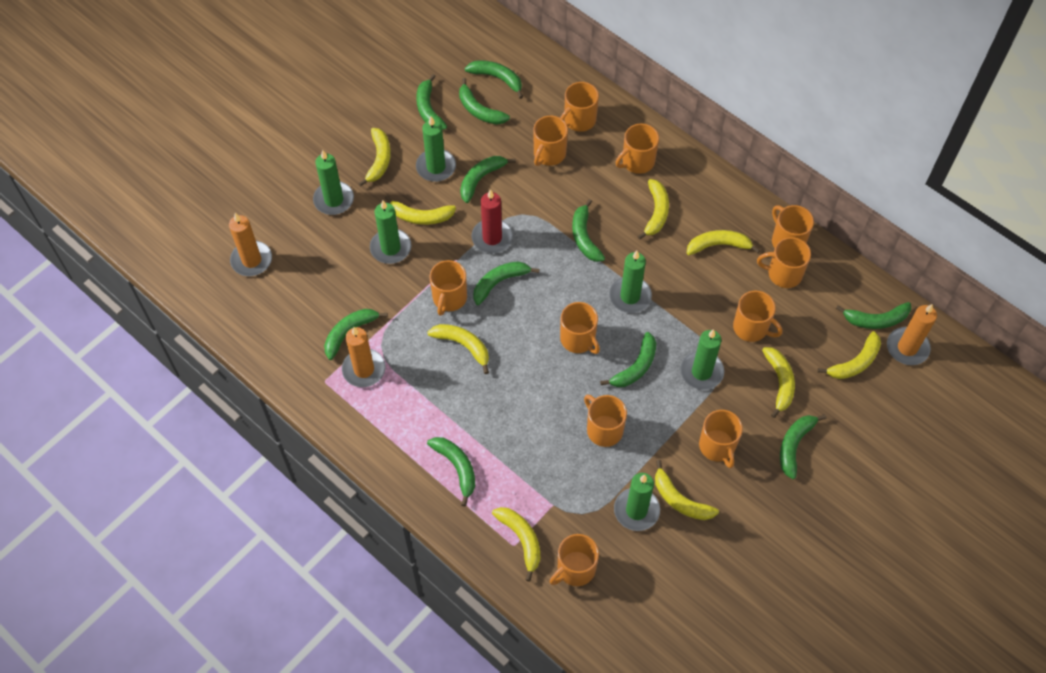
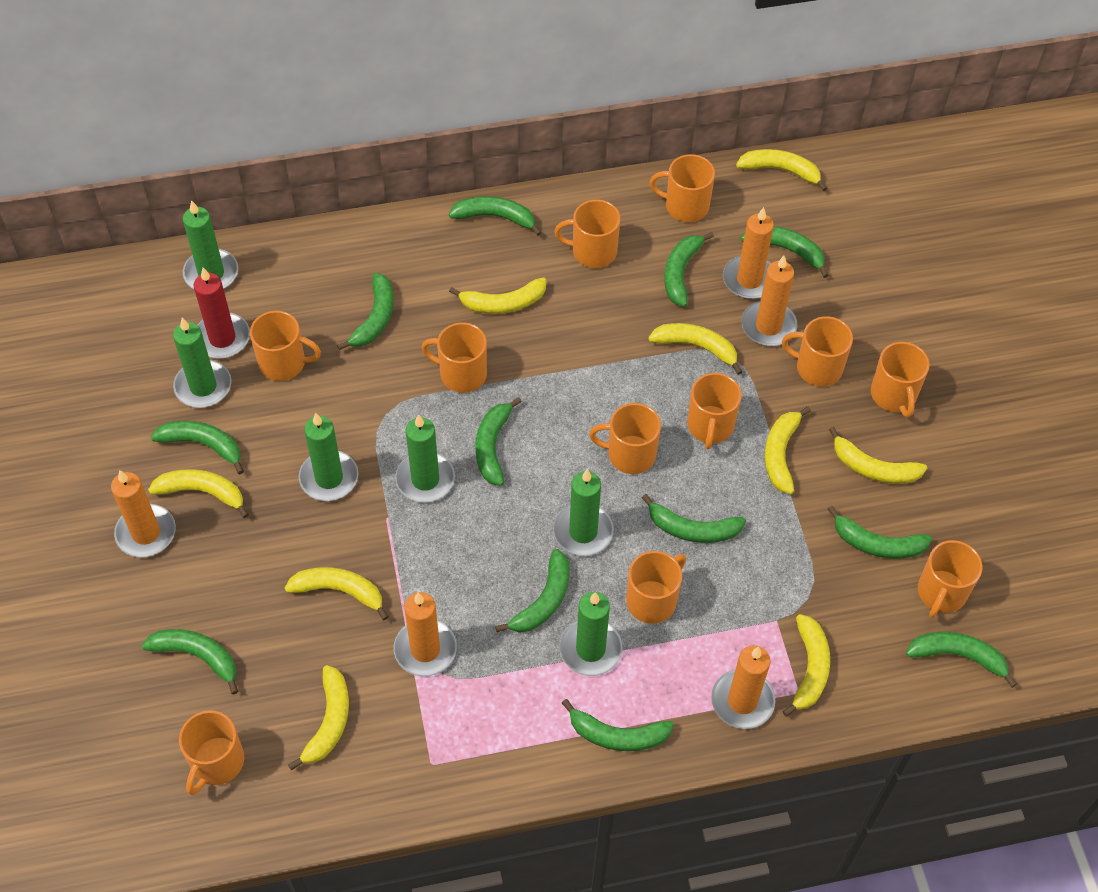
green banana: 11 -> 12
orange candle: 3 -> 5

